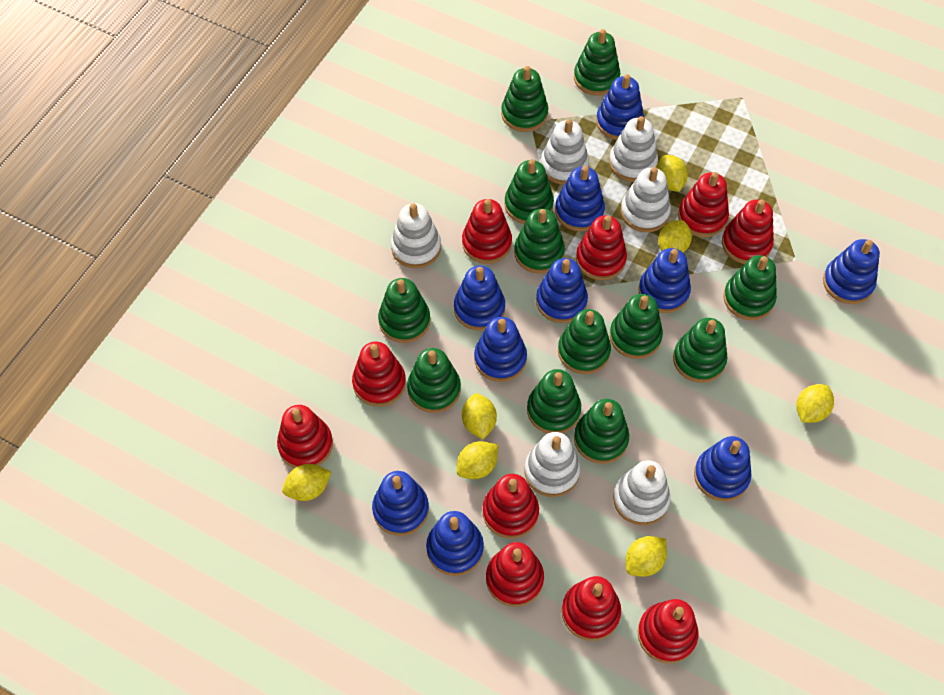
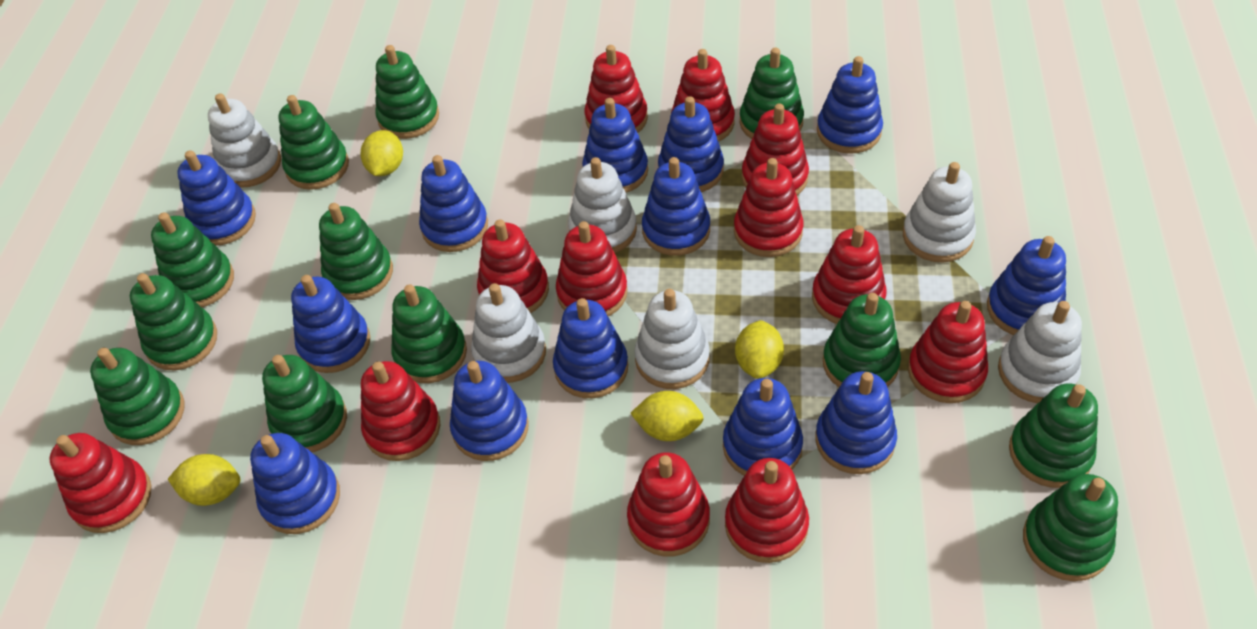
blue stacking toy: 10 -> 13
red stacking toy: 10 -> 12
yellow lemon: 7 -> 4

